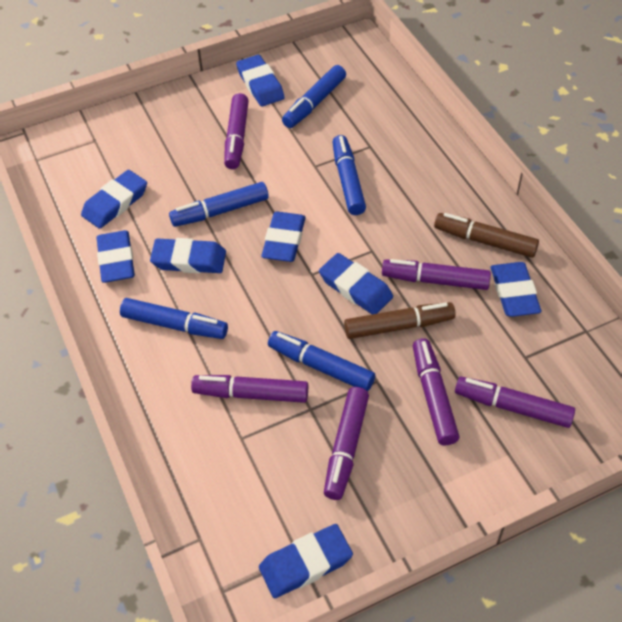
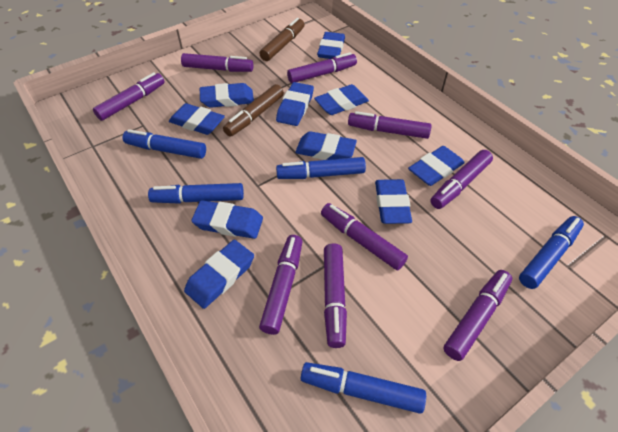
blue eraser: 8 -> 10
purple marker: 6 -> 9

